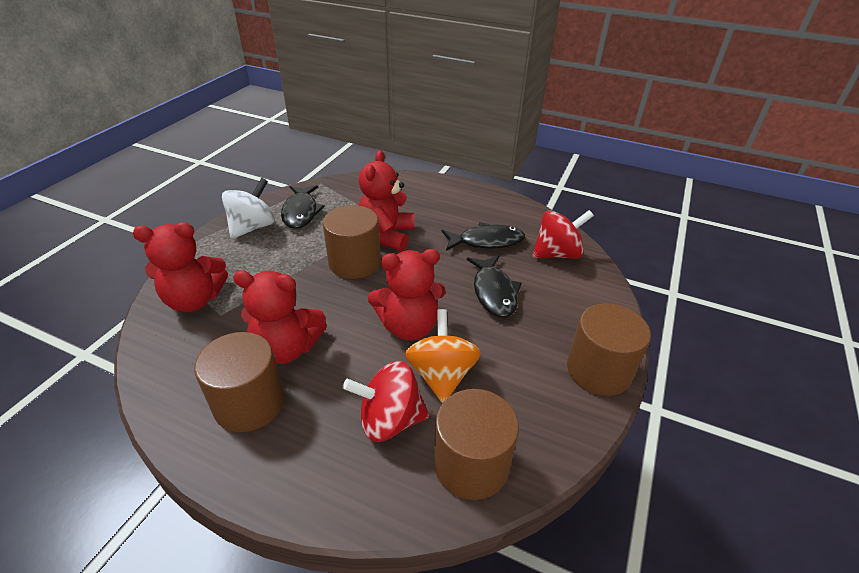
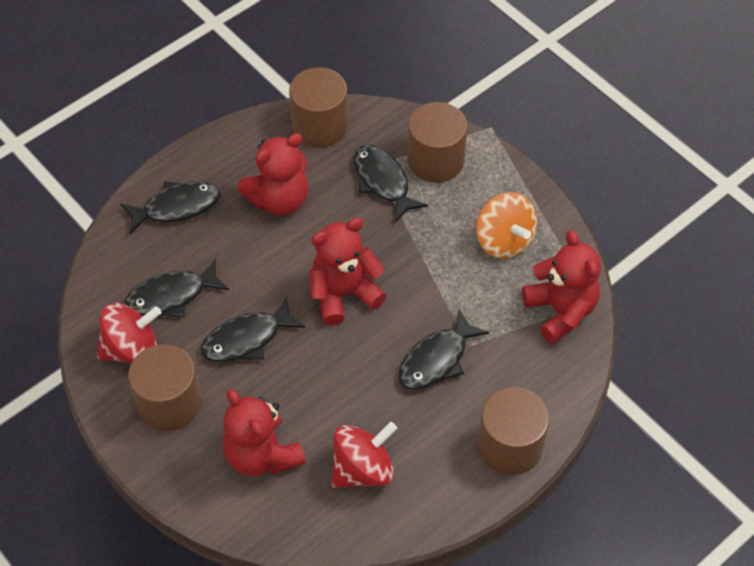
black fish: 3 -> 5
white spinning top: 1 -> 0

